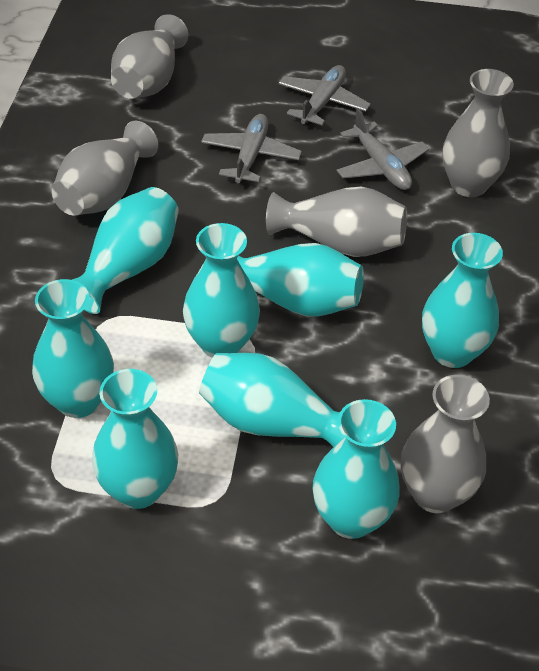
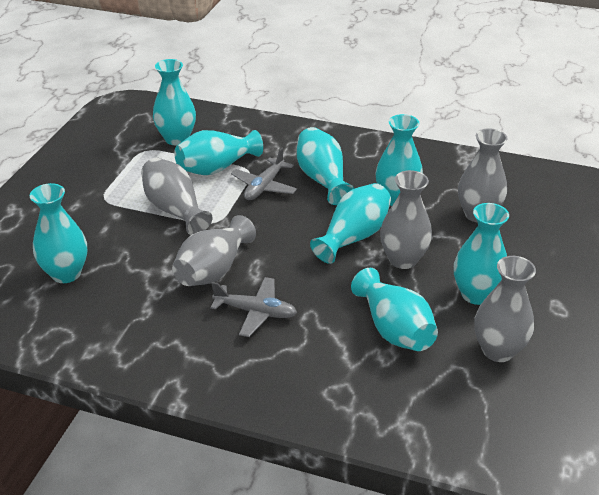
grey plane: 3 -> 2

